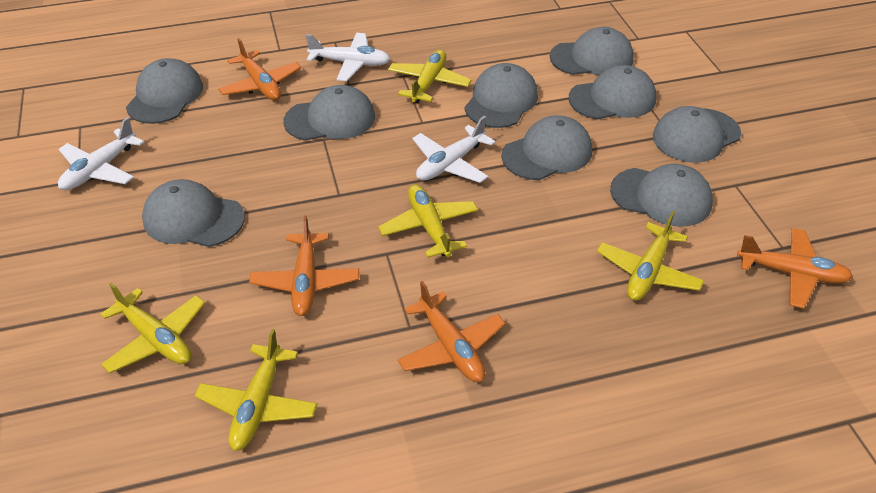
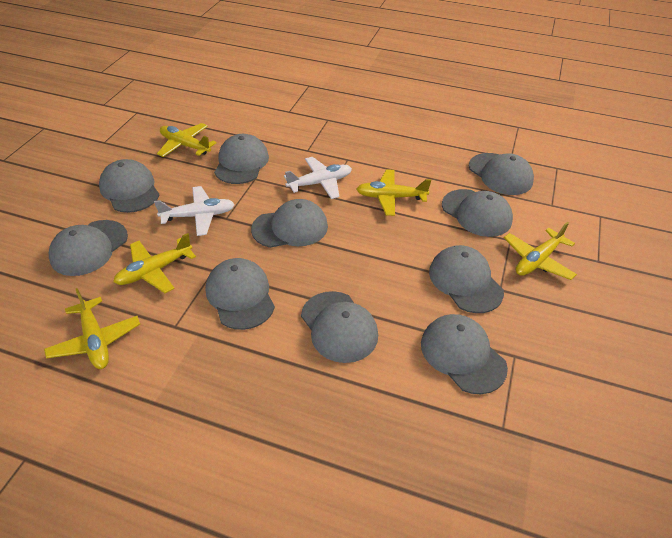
grey cap: 9 -> 10
orange plane: 4 -> 0
white plane: 3 -> 2

